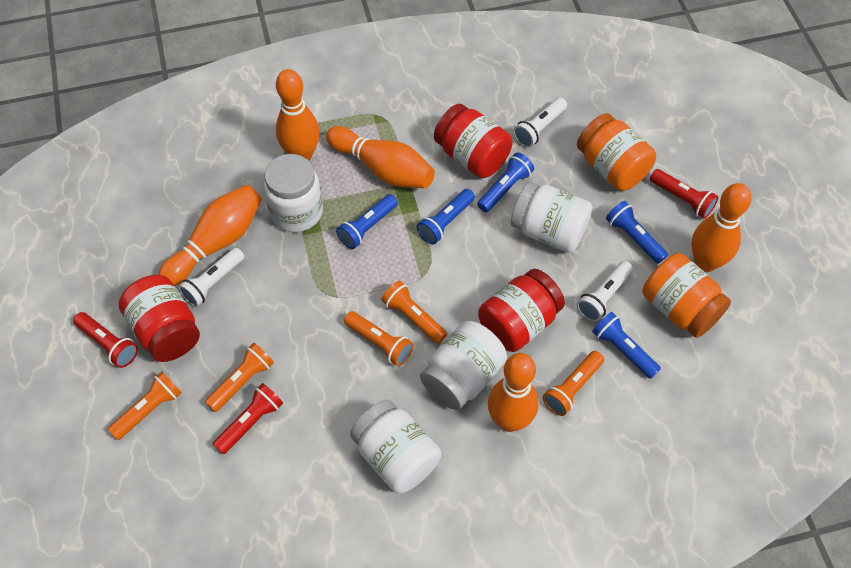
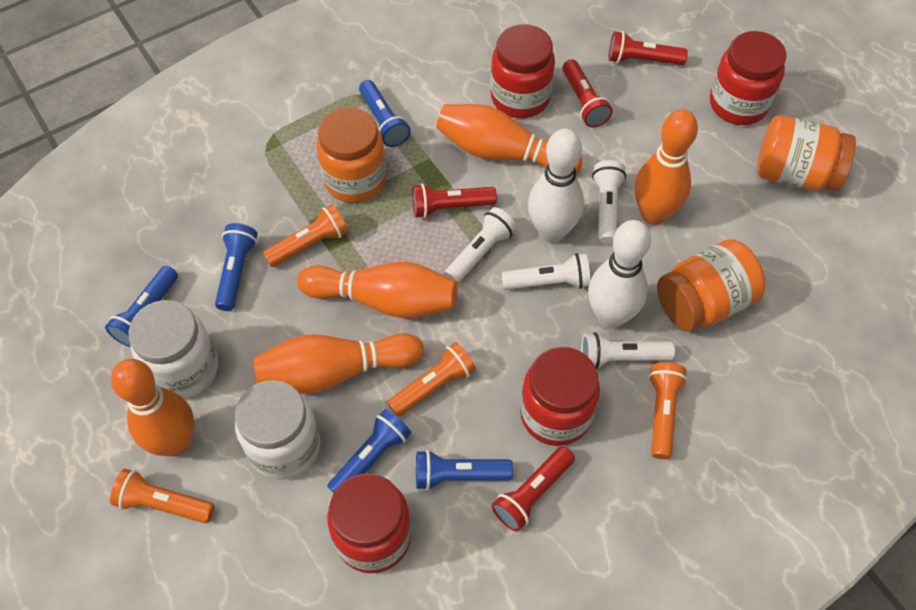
orange flashlight: 5 -> 4
orange jar: 2 -> 3
red flashlight: 3 -> 4
red jar: 3 -> 4
white bowling pin: 0 -> 2
white flashlight: 3 -> 4
white jar: 4 -> 2

